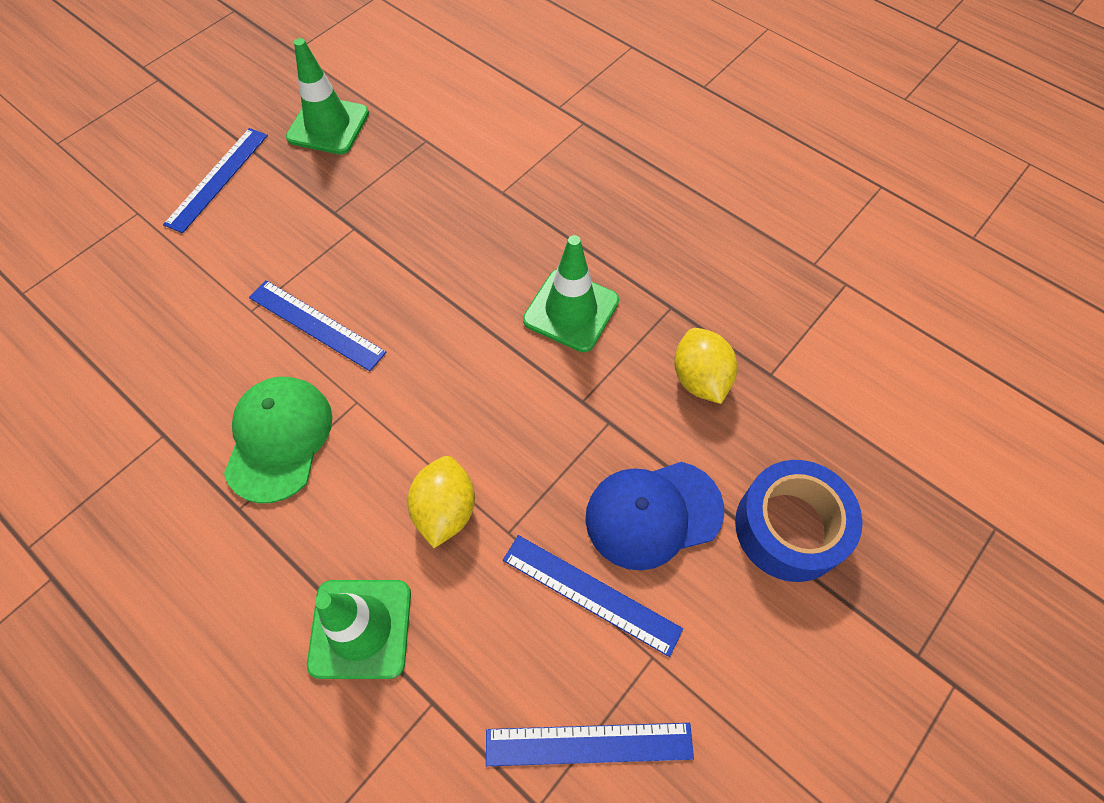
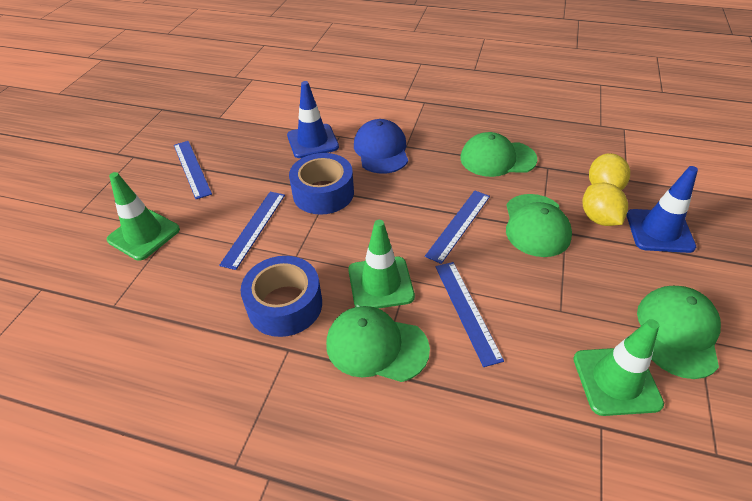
blue tape: 1 -> 2
blue traffic cone: 0 -> 2
green cap: 1 -> 4

